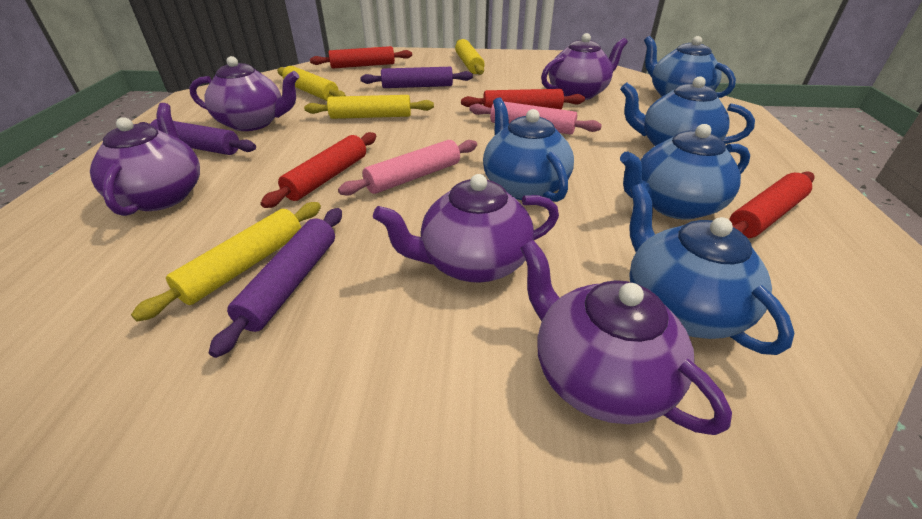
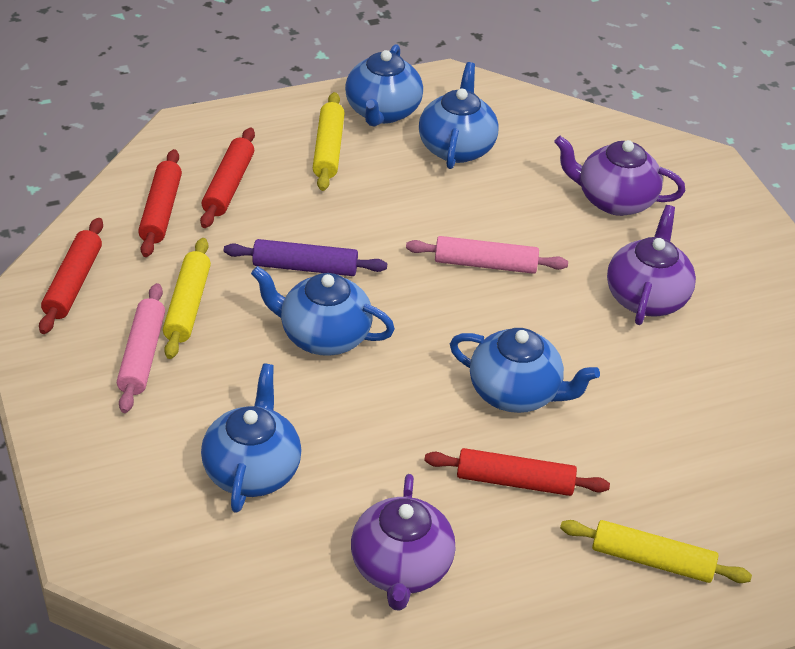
purple rolling pin: 3 -> 1
purple teapot: 5 -> 3
yellow rolling pin: 4 -> 3

